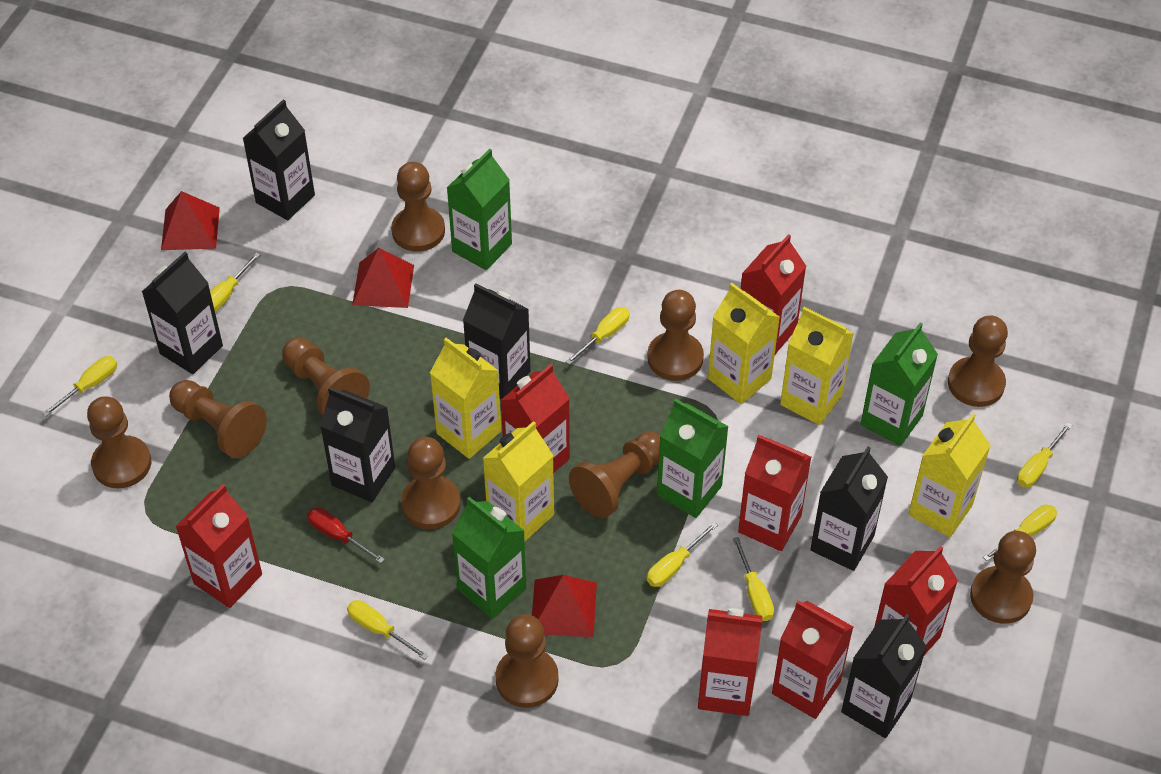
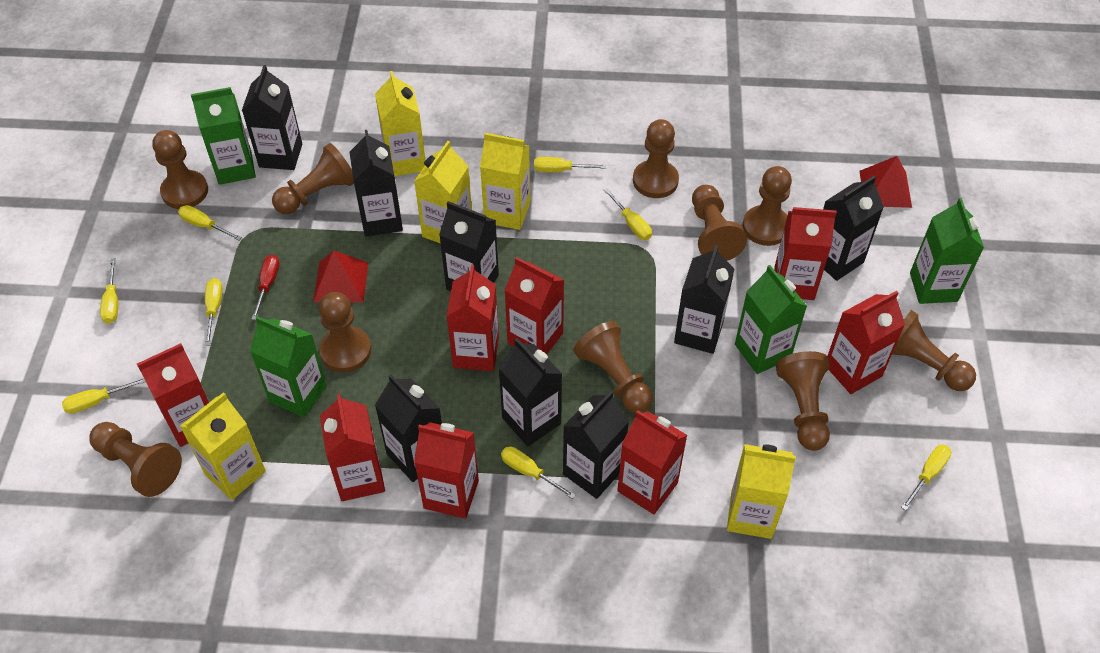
black carton: 6 -> 8
red carton: 7 -> 8
red pyramid: 3 -> 2

